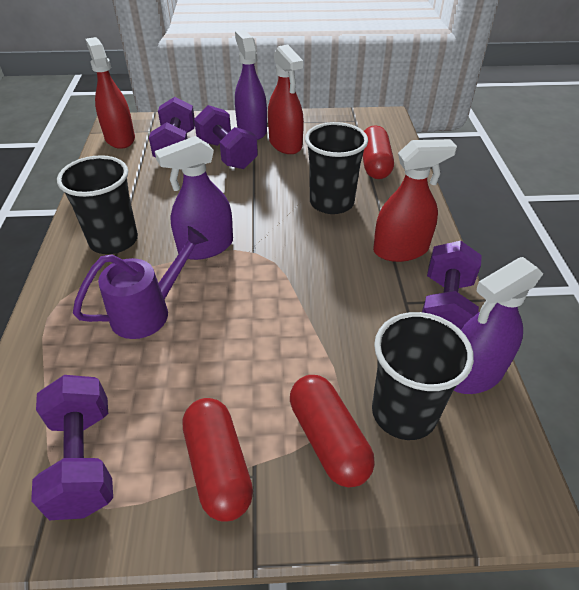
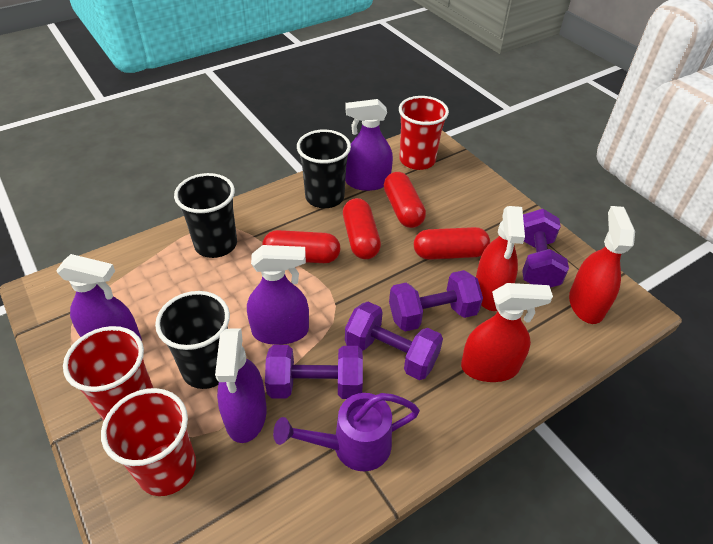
purple spray bottle: 3 -> 4
red capsule: 3 -> 4
red cup: 0 -> 3

